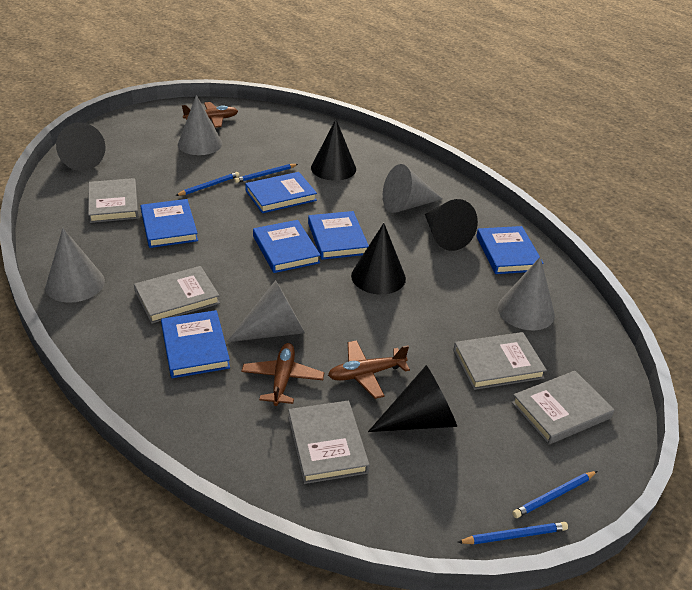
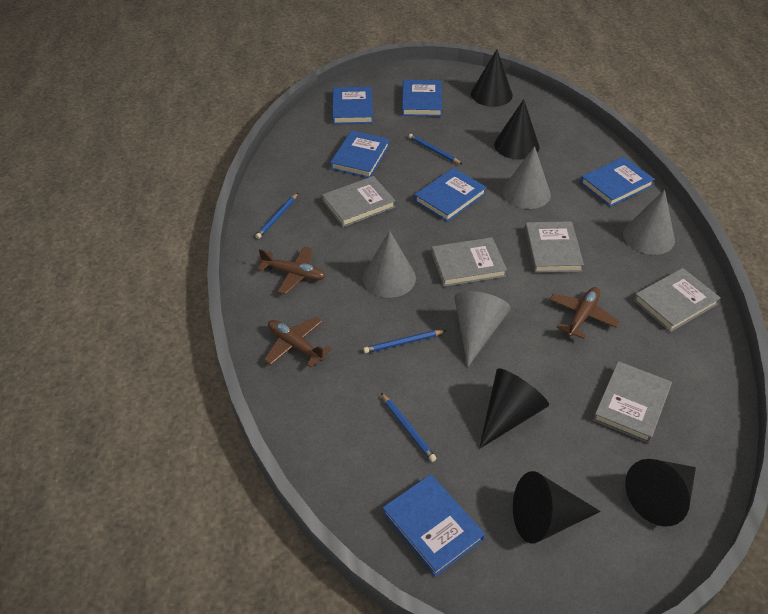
grey cone: 5 -> 4

